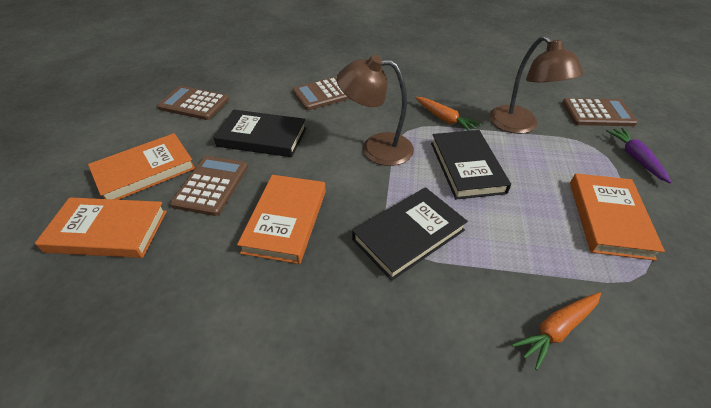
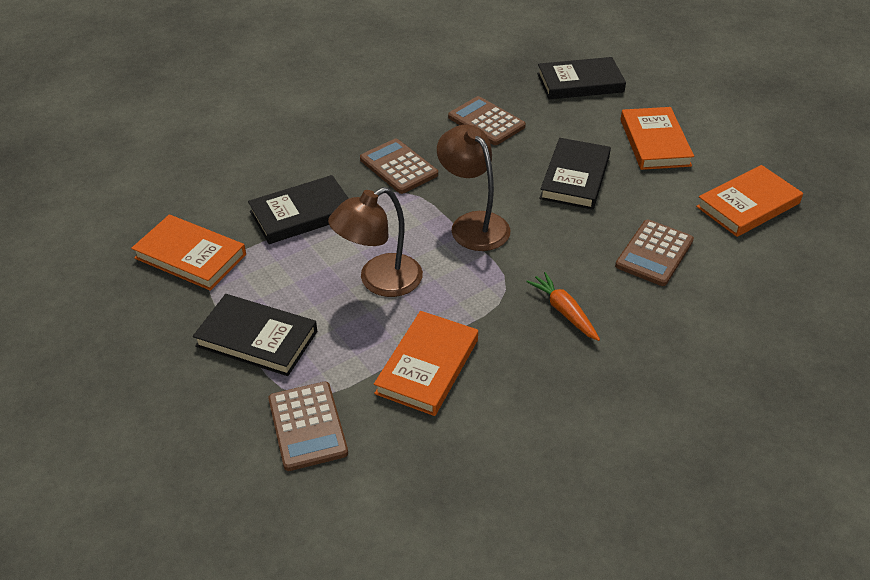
black book: 3 -> 4
orange carrot: 2 -> 1
purple carrot: 1 -> 0

